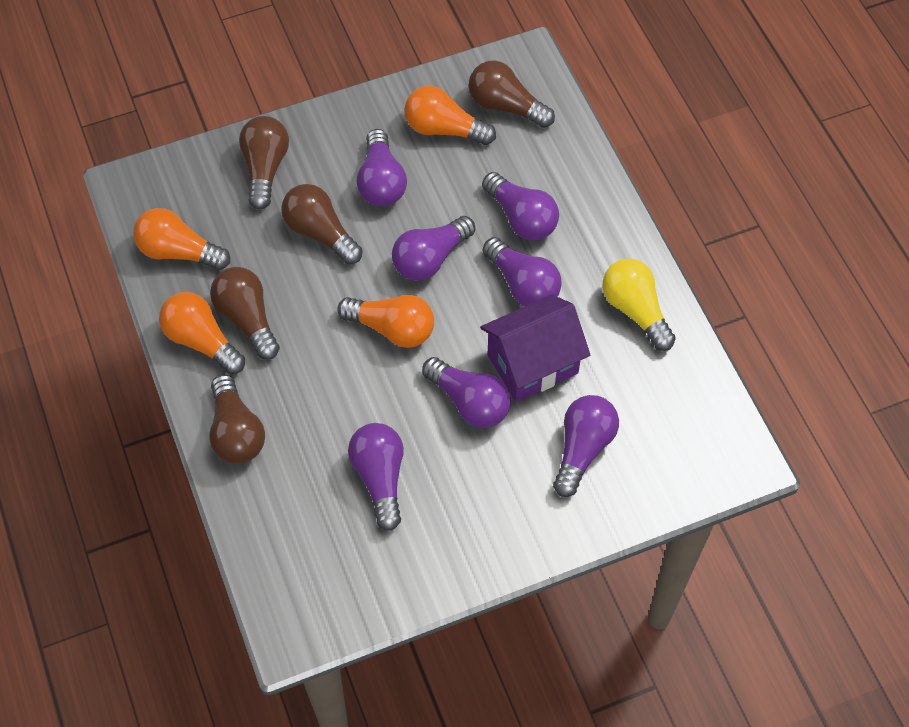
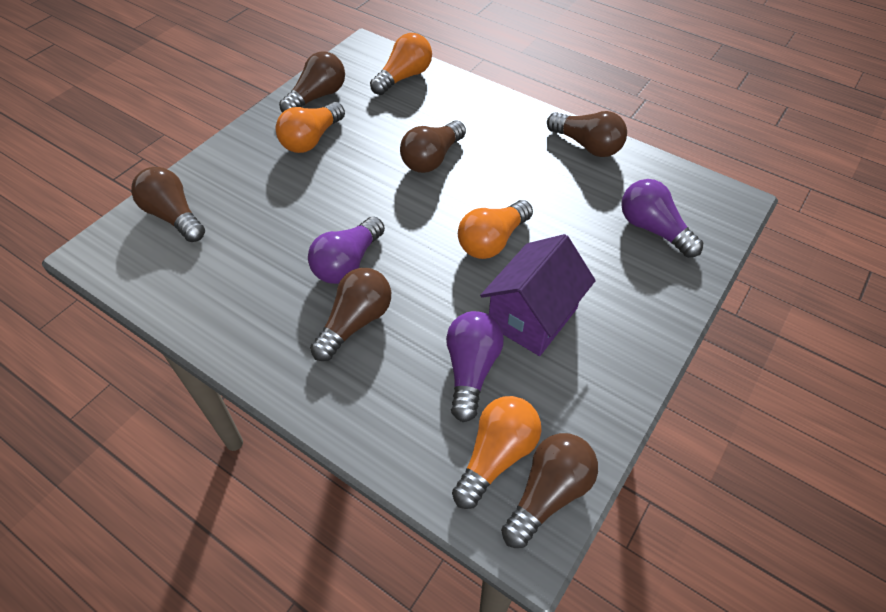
brown light bulb: 5 -> 6
purple light bulb: 7 -> 3
yellow light bulb: 1 -> 0

